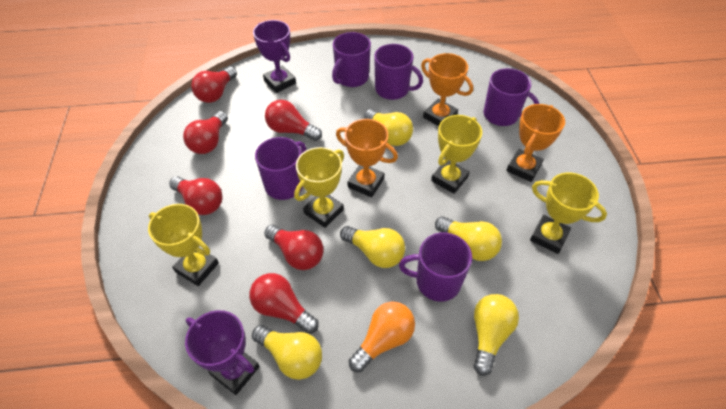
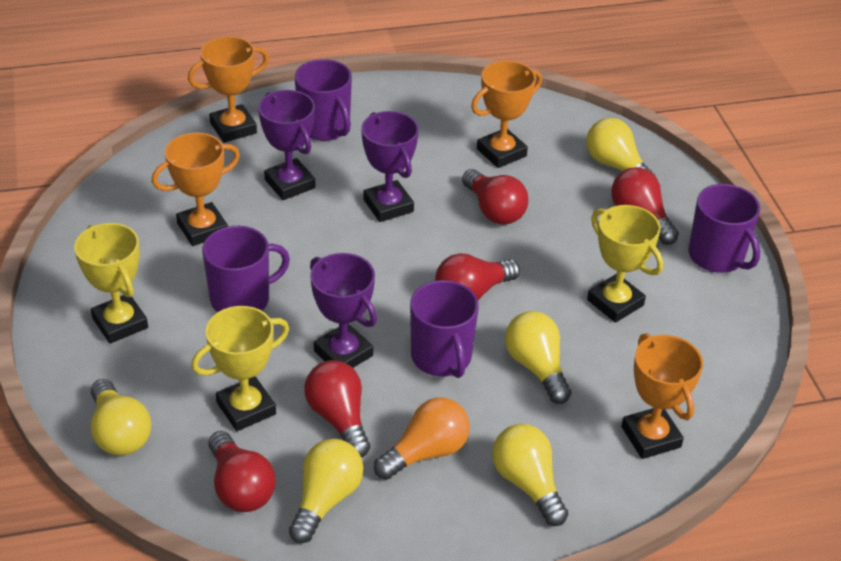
orange trophy: 3 -> 4
purple mug: 5 -> 4
purple trophy: 2 -> 3
red light bulb: 6 -> 5
yellow trophy: 4 -> 3

